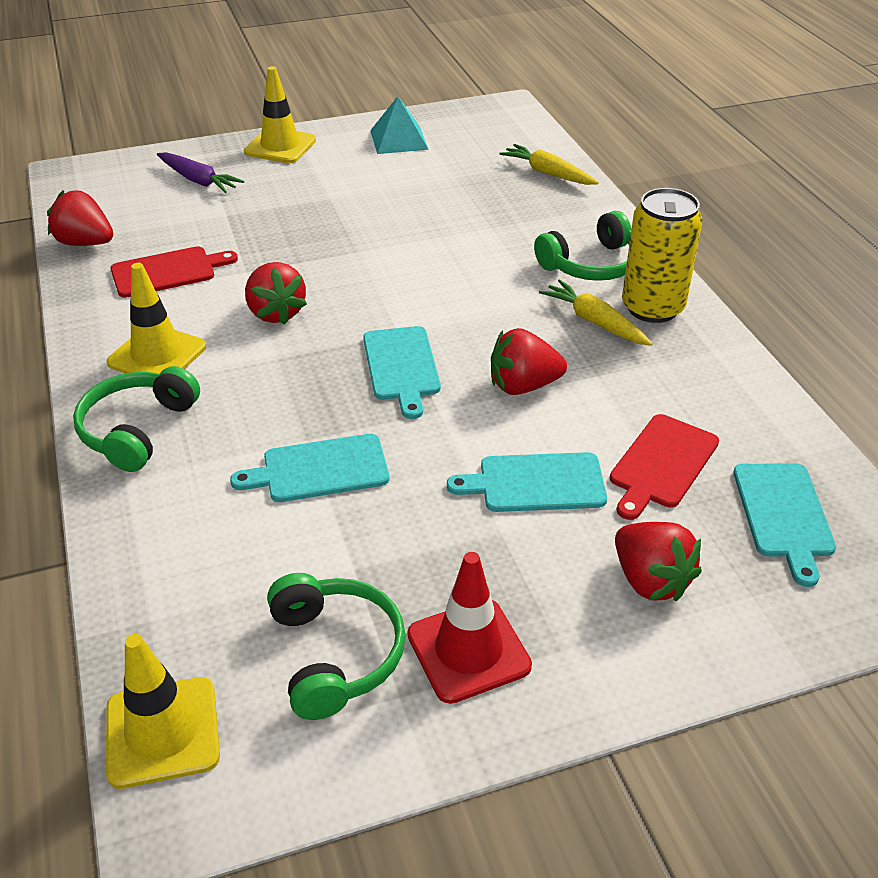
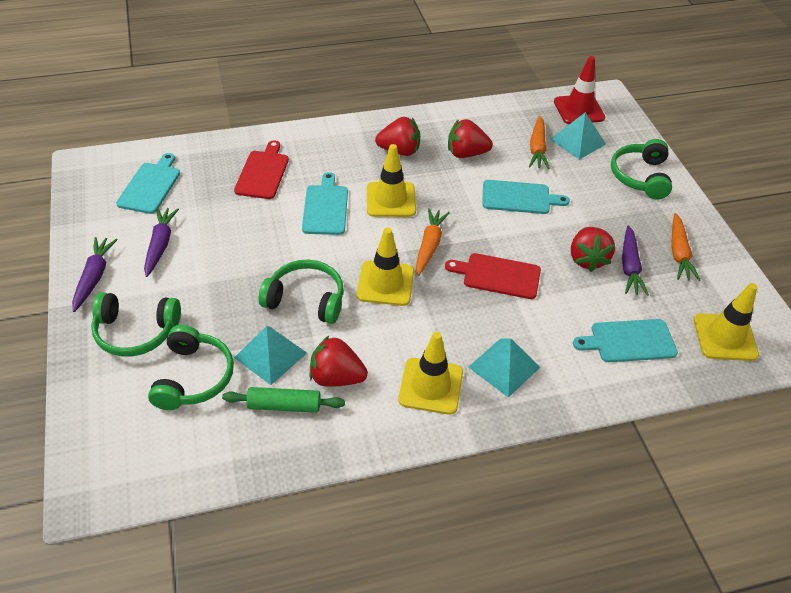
green headphones: 3 -> 4
green rolling pin: 0 -> 1
orange carrot: 0 -> 3
purple carrot: 1 -> 3
turquoise pyramid: 1 -> 3
yellow can: 1 -> 0
yellow carrot: 2 -> 0
yellow traffic cone: 3 -> 4

